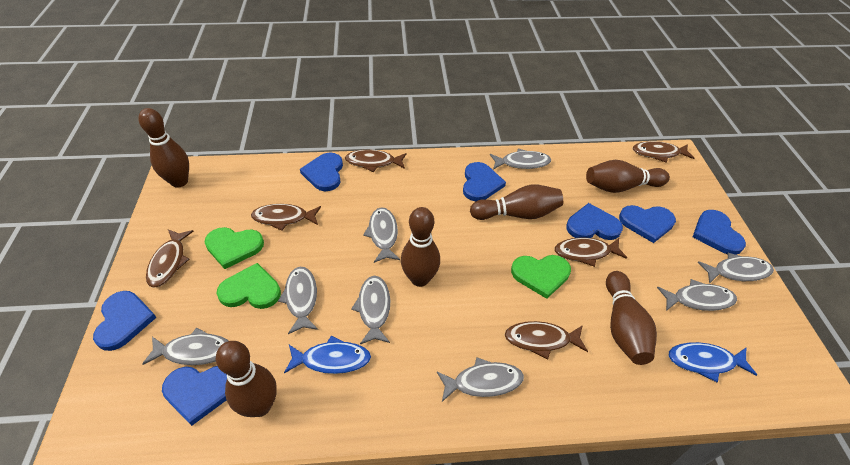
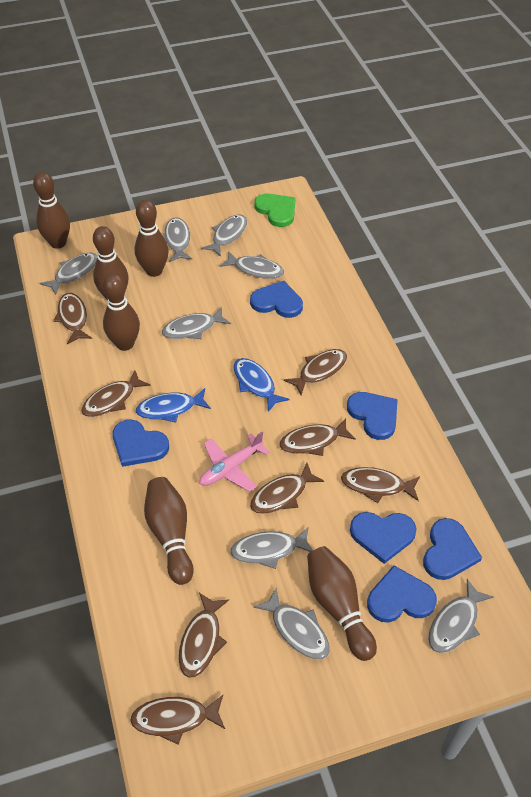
blue heart: 7 -> 6
brown fish: 6 -> 8
green heart: 3 -> 1
pink plane: 0 -> 1

